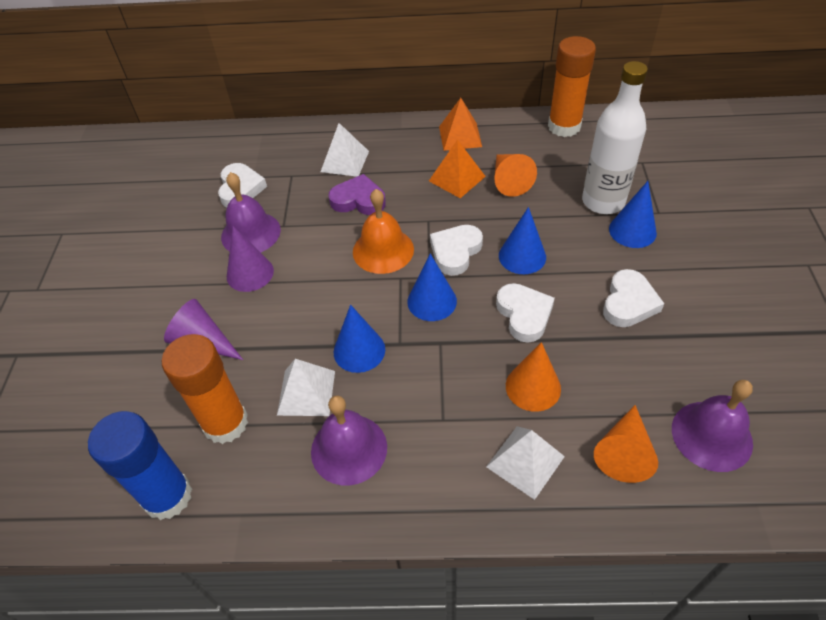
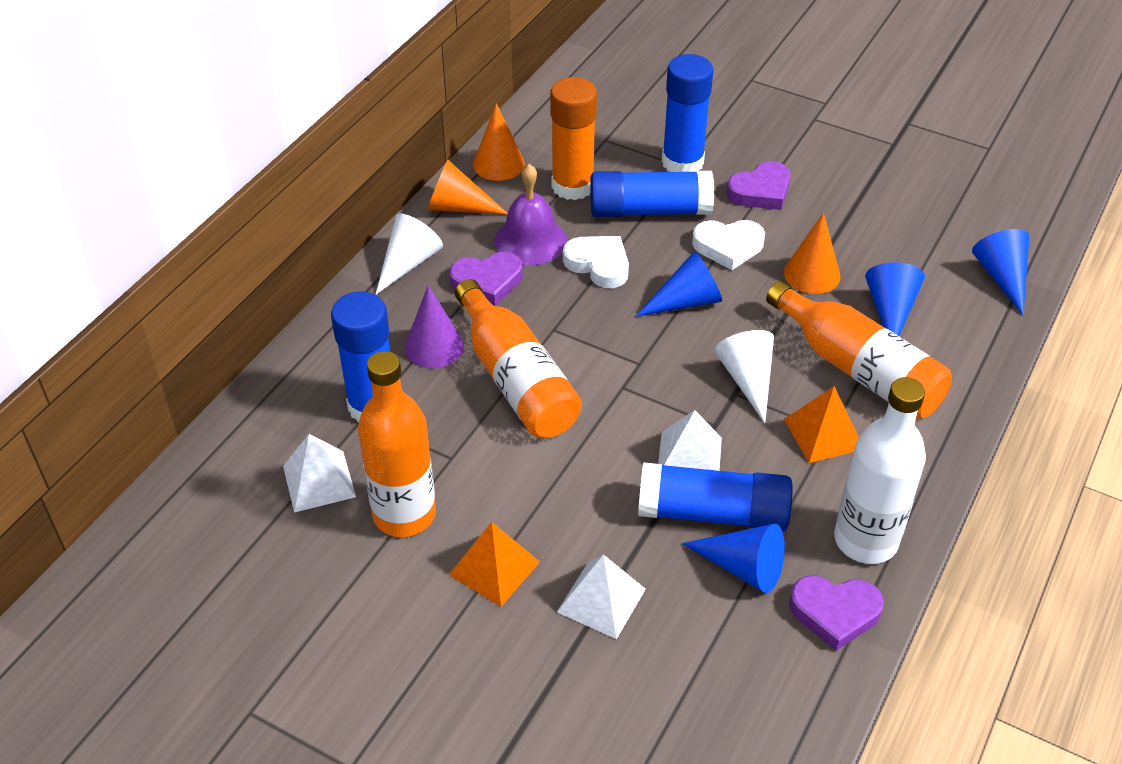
blue glue stick: 1 -> 4
orange bell: 1 -> 0
orange bottle: 0 -> 3
orange glue stick: 2 -> 1
purple bell: 3 -> 1
purple cone: 2 -> 1
purple heart: 1 -> 3
white cone: 0 -> 2
white heart: 4 -> 2

